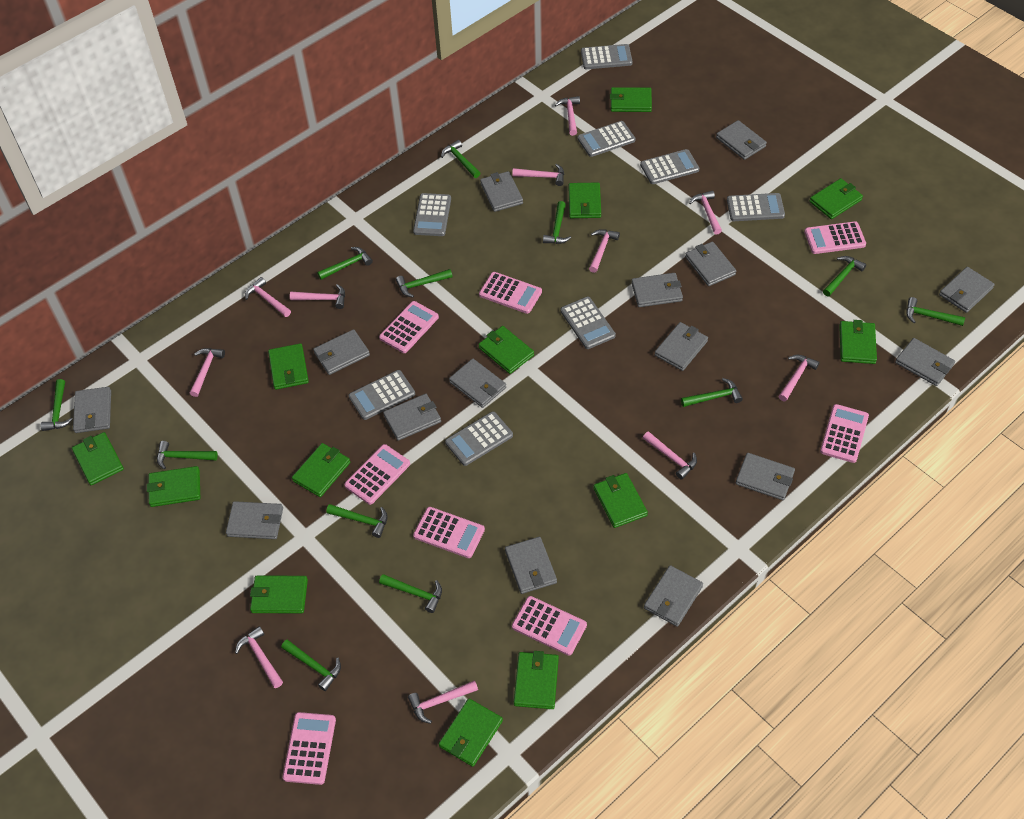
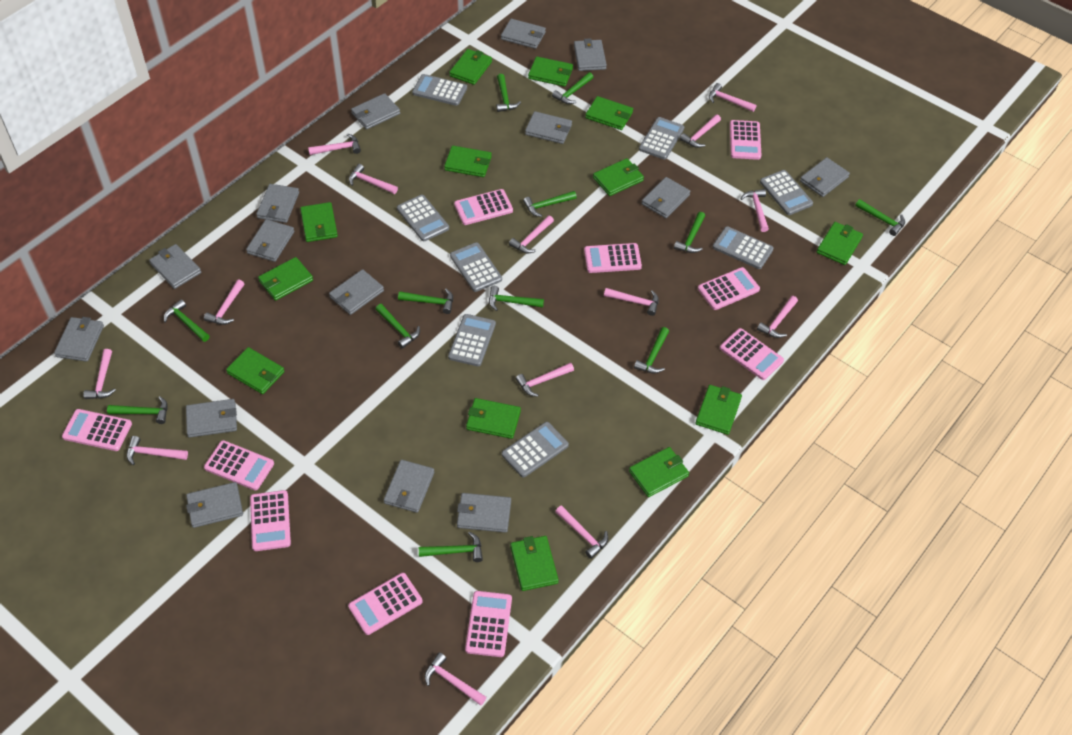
pink calculator: 8 -> 10
pink hammer: 11 -> 14

